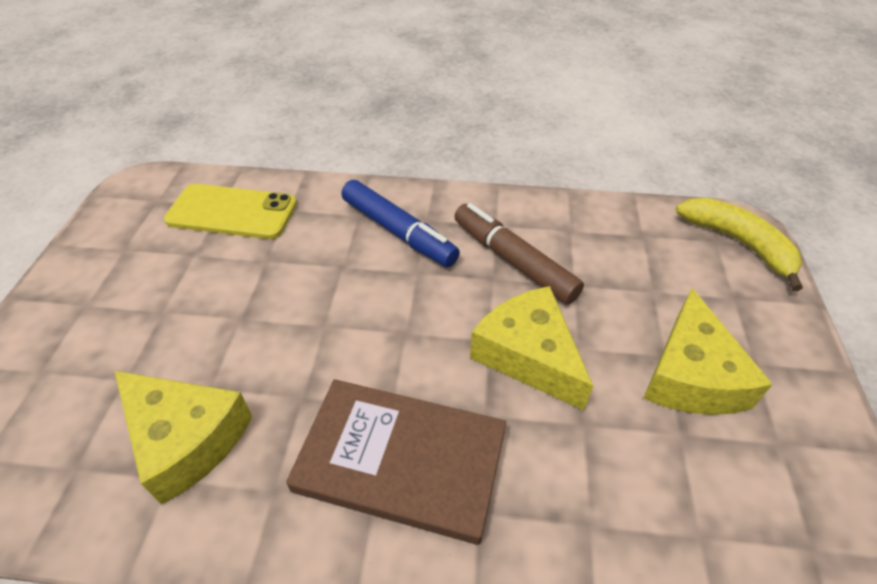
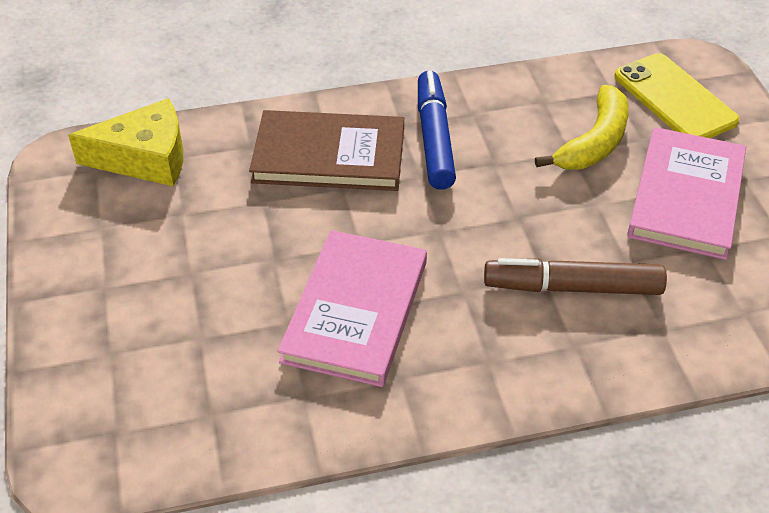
pink book: 0 -> 2
yellow cheese: 3 -> 1

